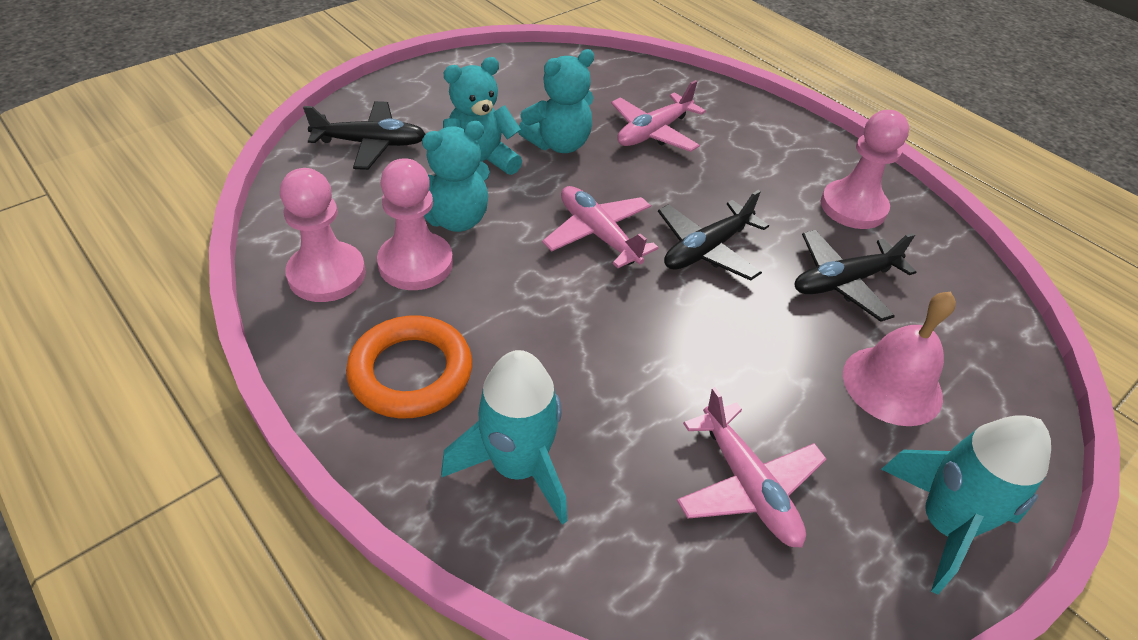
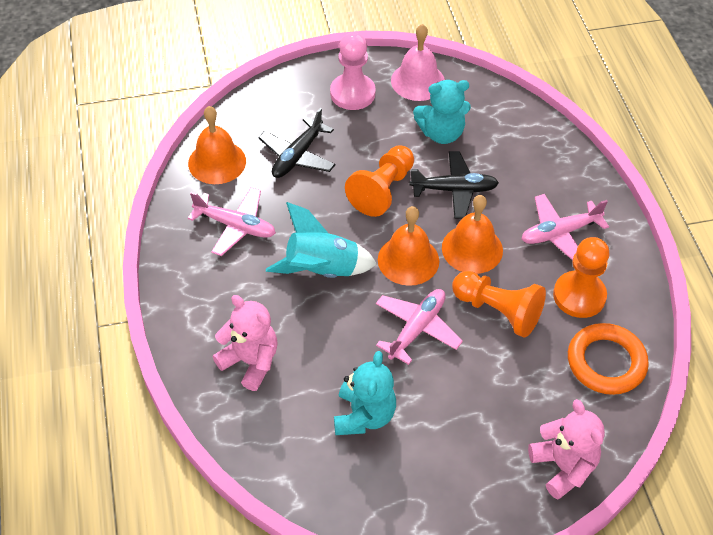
black plane: 3 -> 2
orange bell: 0 -> 3
orange pawn: 0 -> 3
pink pawn: 3 -> 1
pink teddy bear: 0 -> 2
turquoise rocket: 2 -> 1
turquoise teddy bear: 3 -> 2

